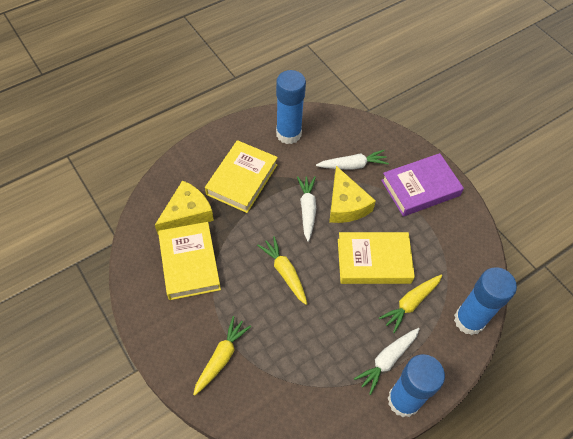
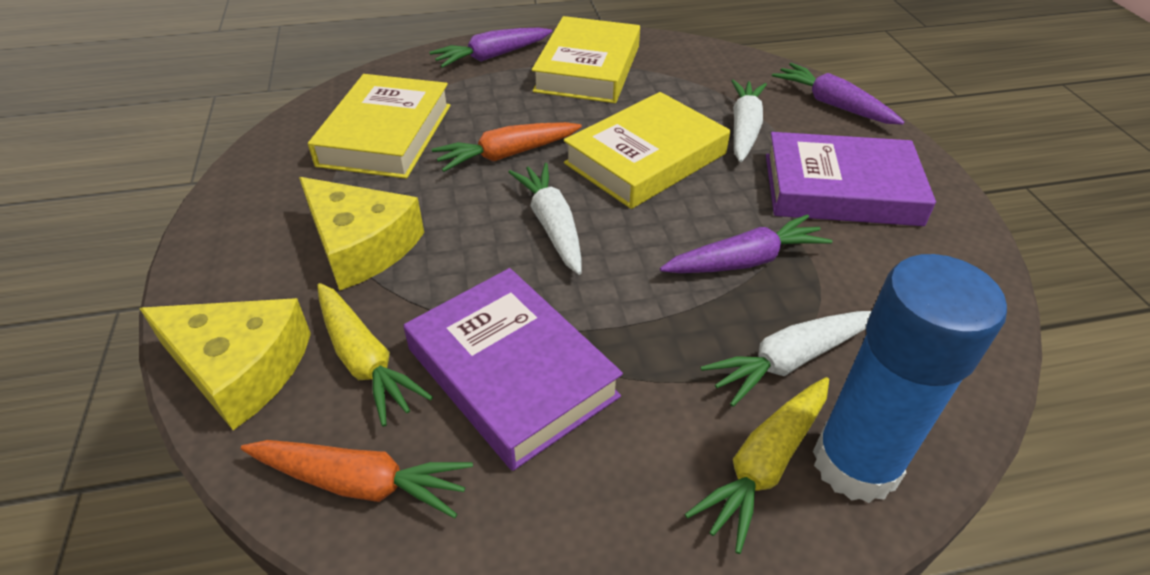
blue glue stick: 3 -> 1
orange carrot: 0 -> 2
purple book: 1 -> 2
purple carrot: 0 -> 3
yellow carrot: 3 -> 2

